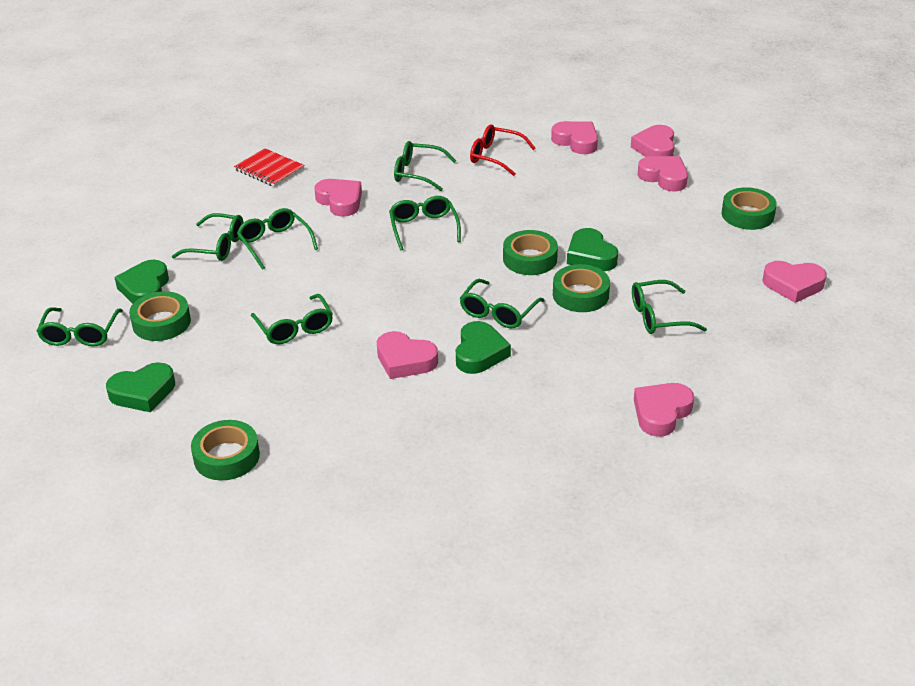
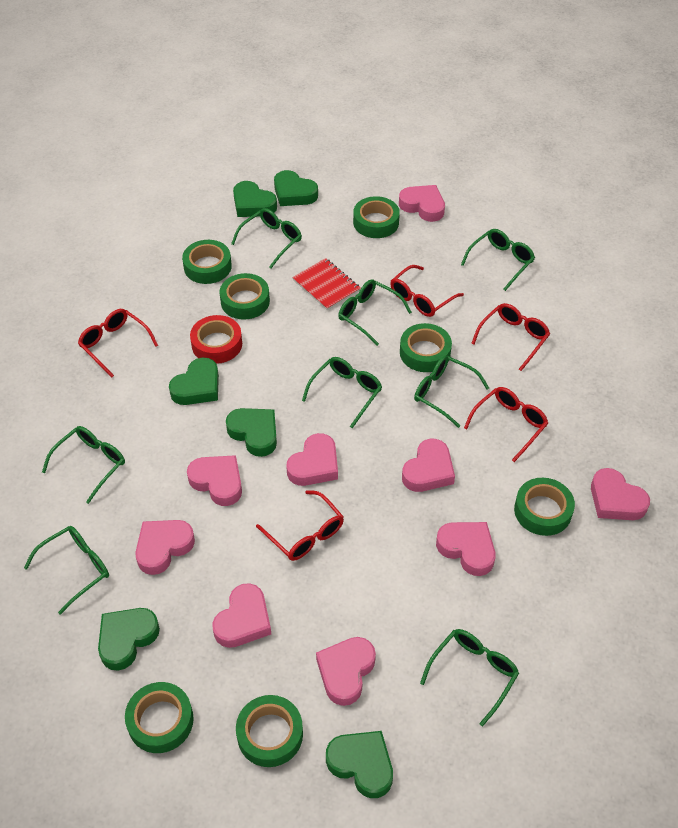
green heart: 4 -> 6
green tape: 5 -> 7
pink heart: 7 -> 9
red glasses: 1 -> 5
red tape: 0 -> 1

